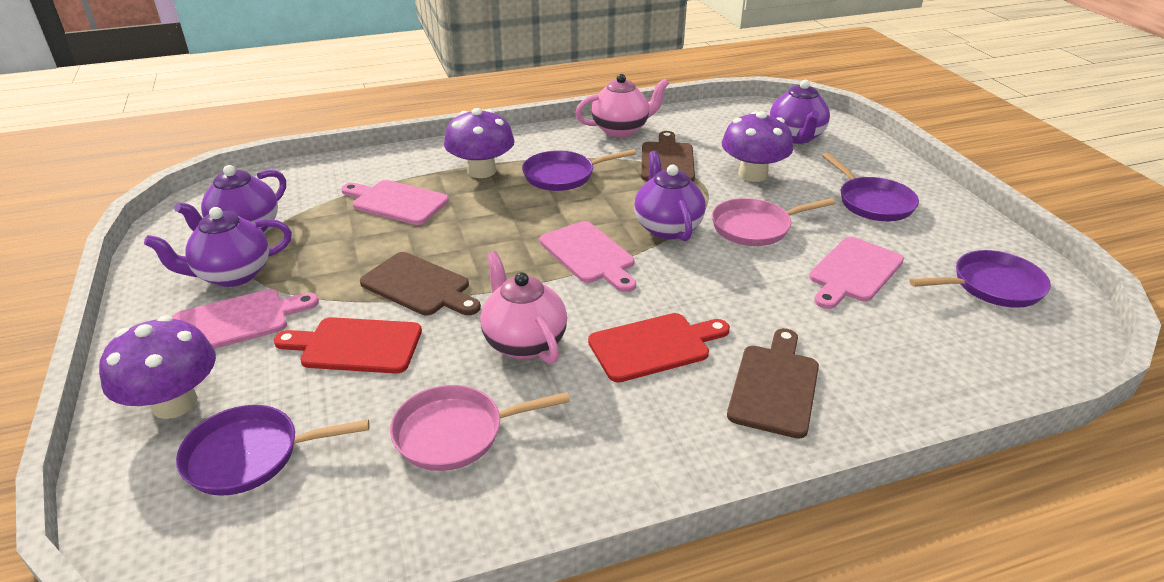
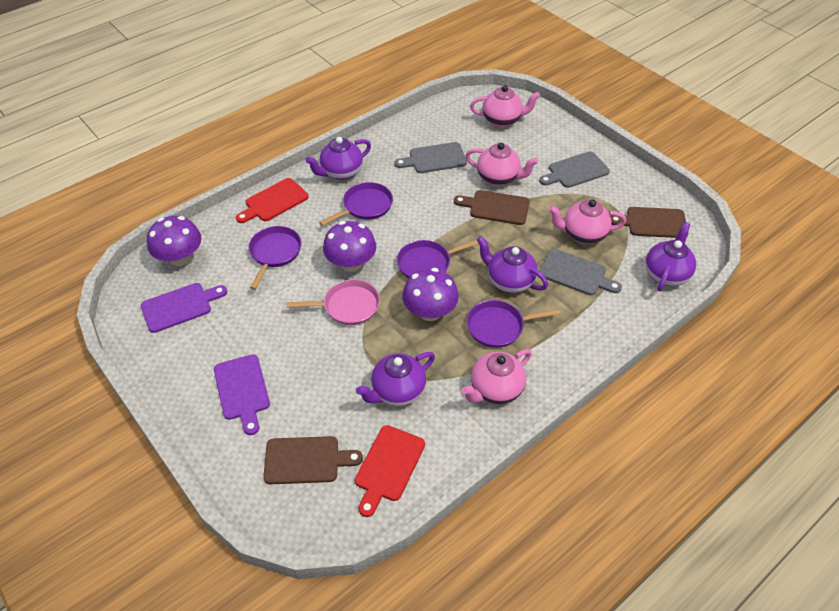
grey cutting board: 0 -> 3
pink cutting board: 4 -> 0
pink pan: 2 -> 1
pink teapot: 2 -> 4
purple cutting board: 0 -> 2

